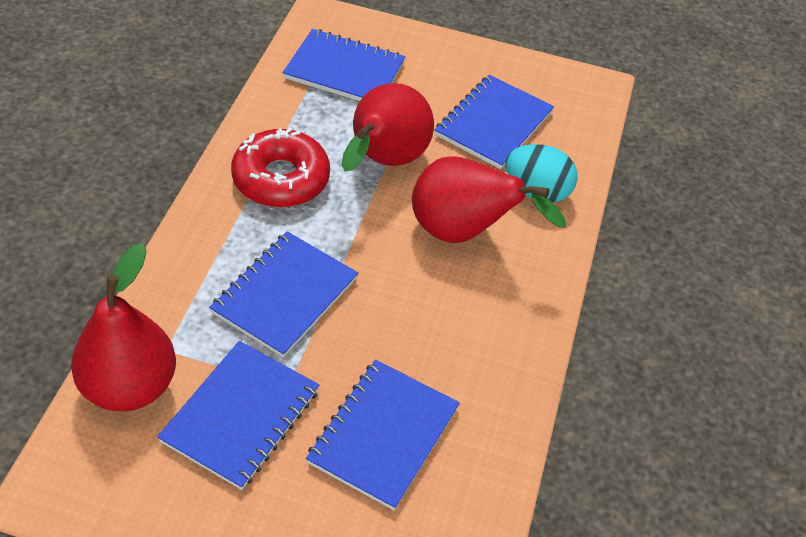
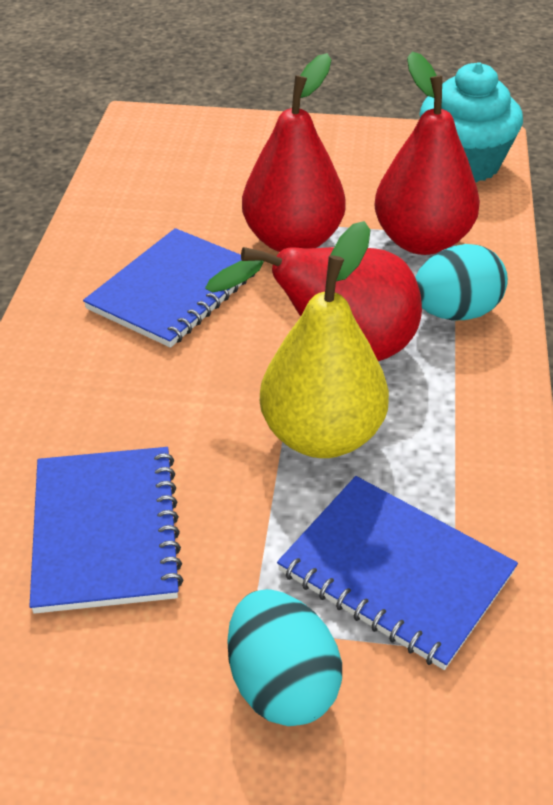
blue notebook: 5 -> 3
red donut: 1 -> 0
turquoise cupcake: 0 -> 1
turquoise egg: 1 -> 2
yellow pear: 0 -> 1

